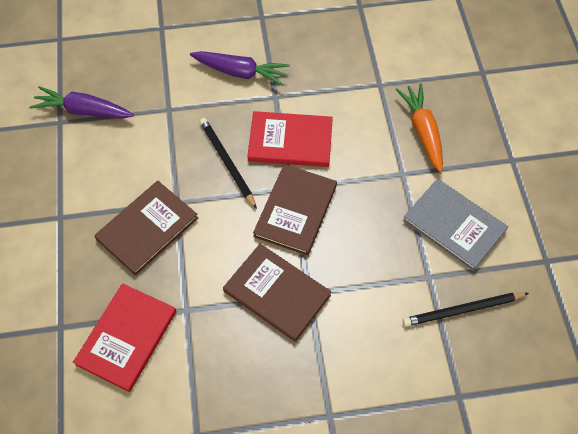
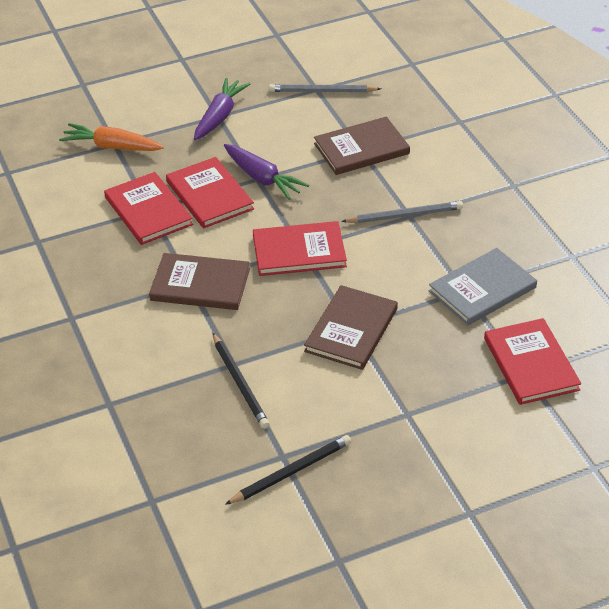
grey pencil: 0 -> 2
red book: 2 -> 4

